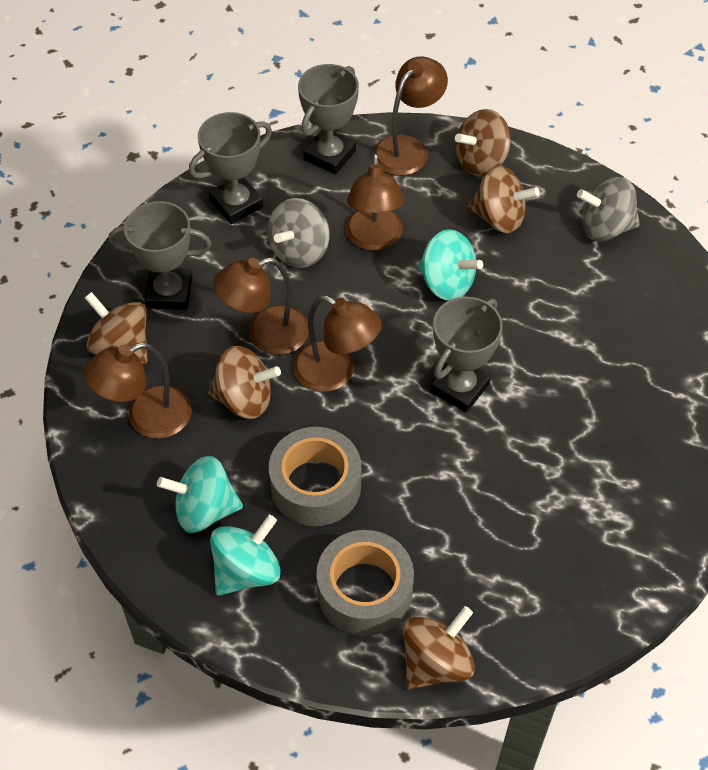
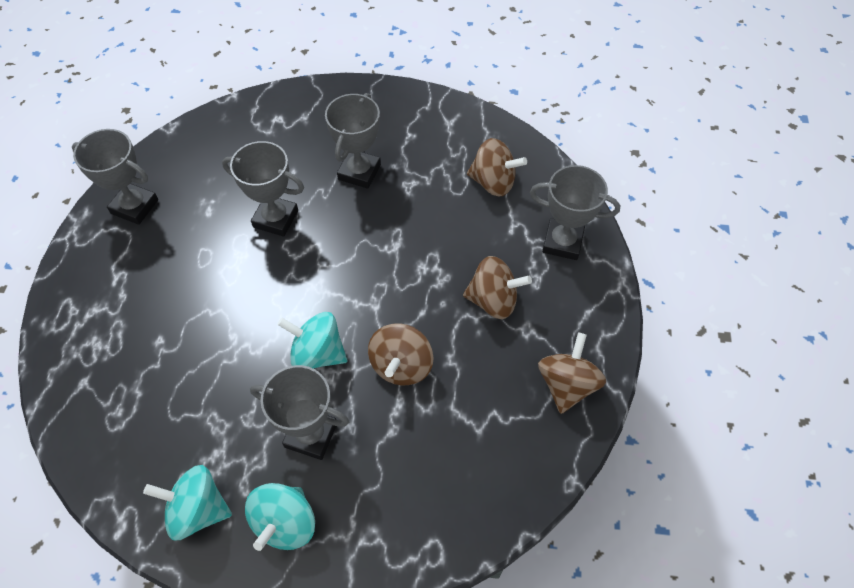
brown lamp: 5 -> 0
brown spinning top: 5 -> 4
grey spinning top: 2 -> 0
grey tape: 2 -> 0
grey trophy: 4 -> 5

